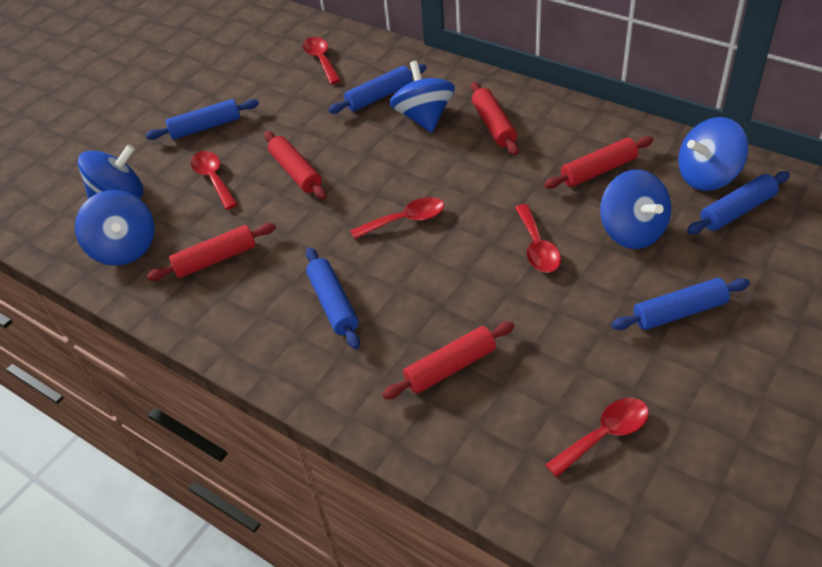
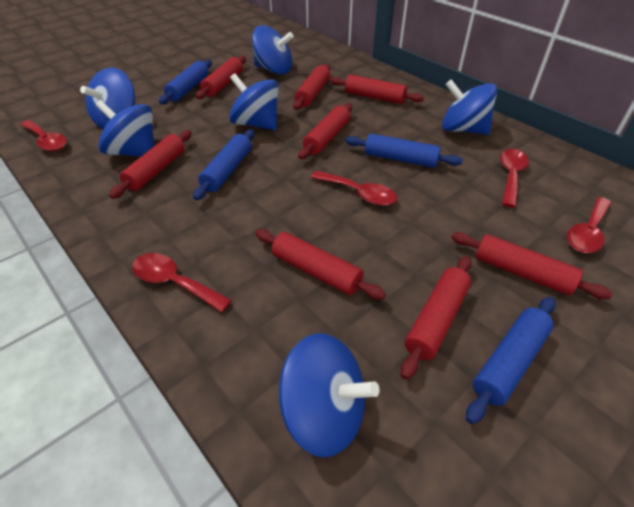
blue rolling pin: 5 -> 4
blue spinning top: 5 -> 6
red rolling pin: 5 -> 8

